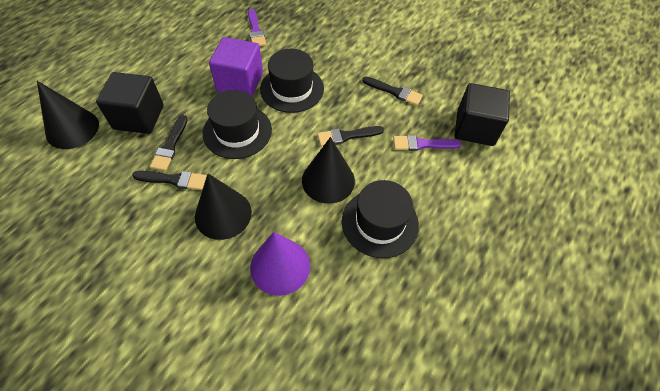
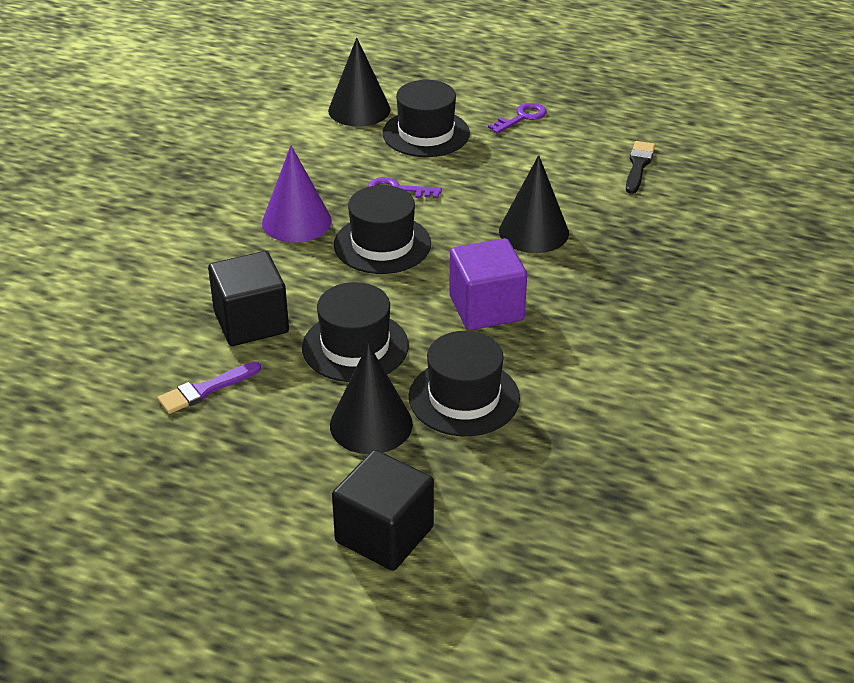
black brush: 4 -> 1
black hat: 3 -> 4
purple brush: 2 -> 1
purple key: 0 -> 2

